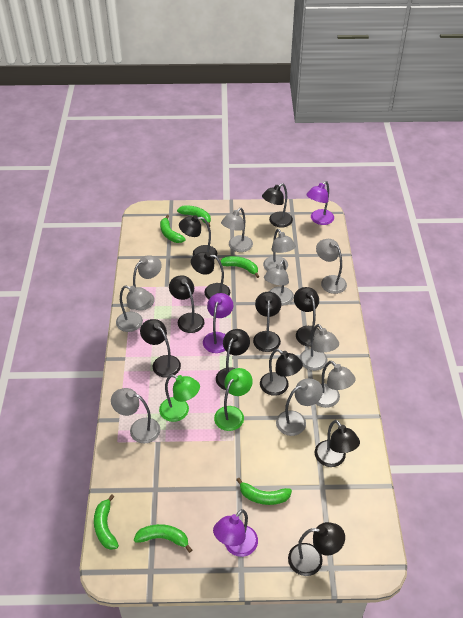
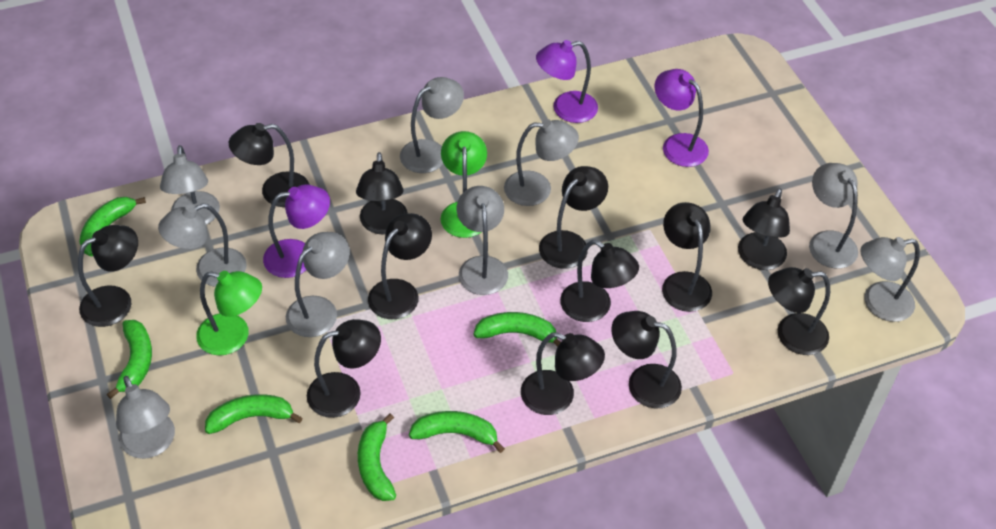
black lamp: 11 -> 12
grey lamp: 10 -> 9

